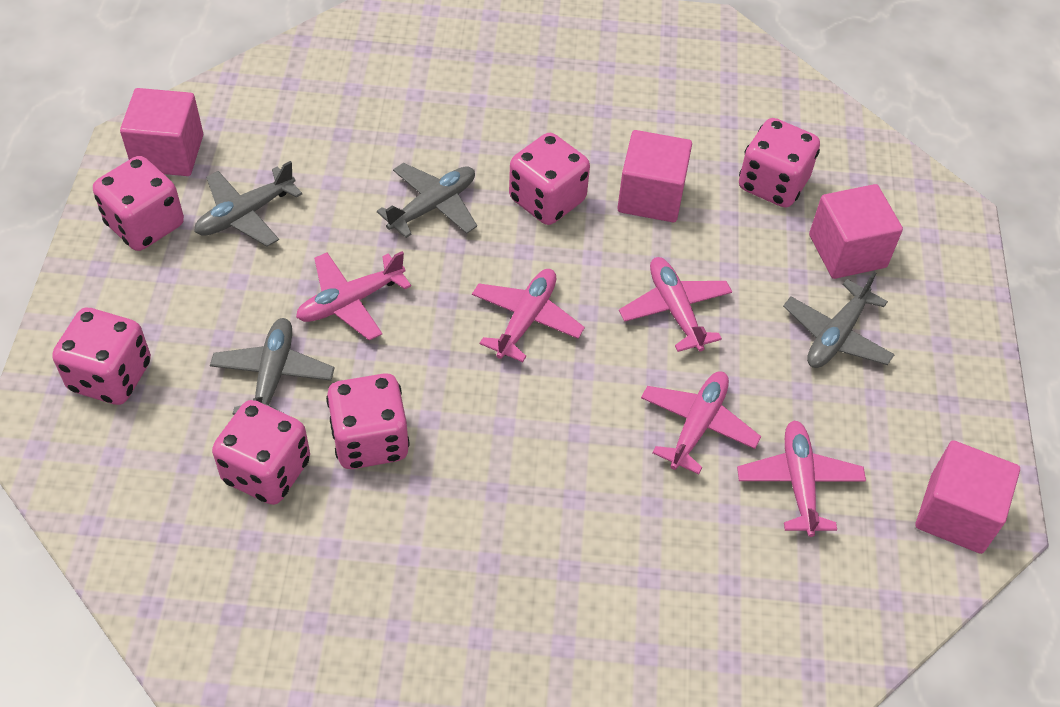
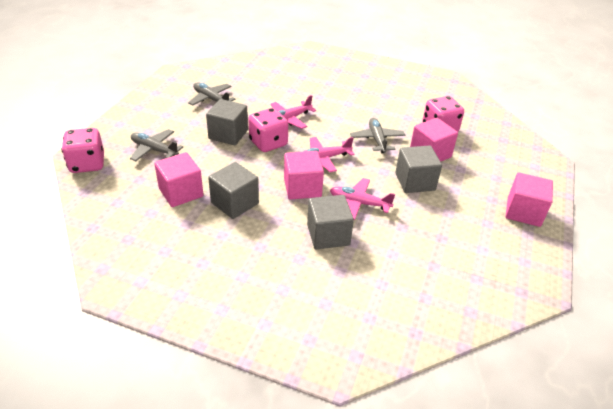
grey cube: 0 -> 4
grey plane: 4 -> 3
pink dice: 6 -> 3
pink plane: 5 -> 3

